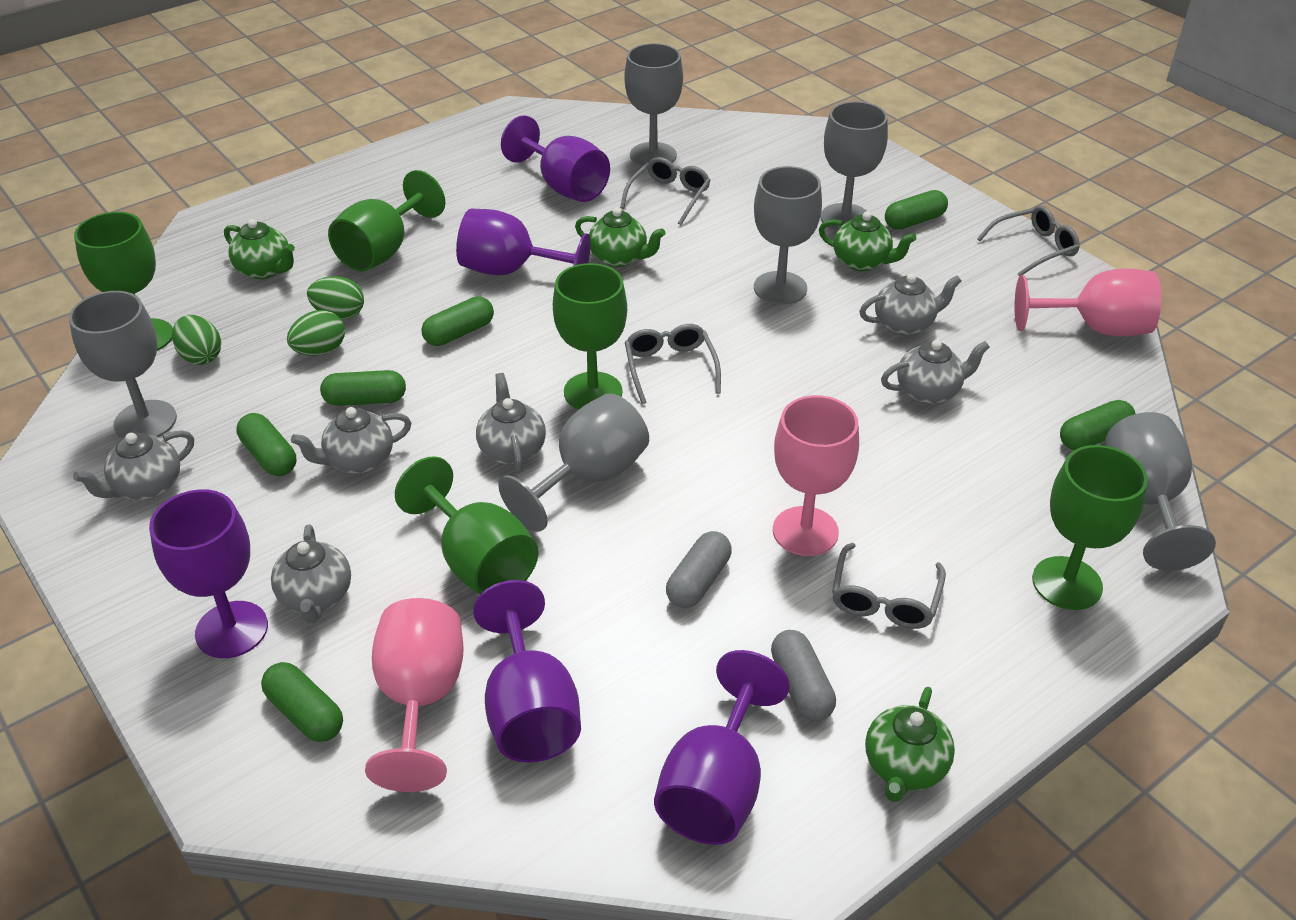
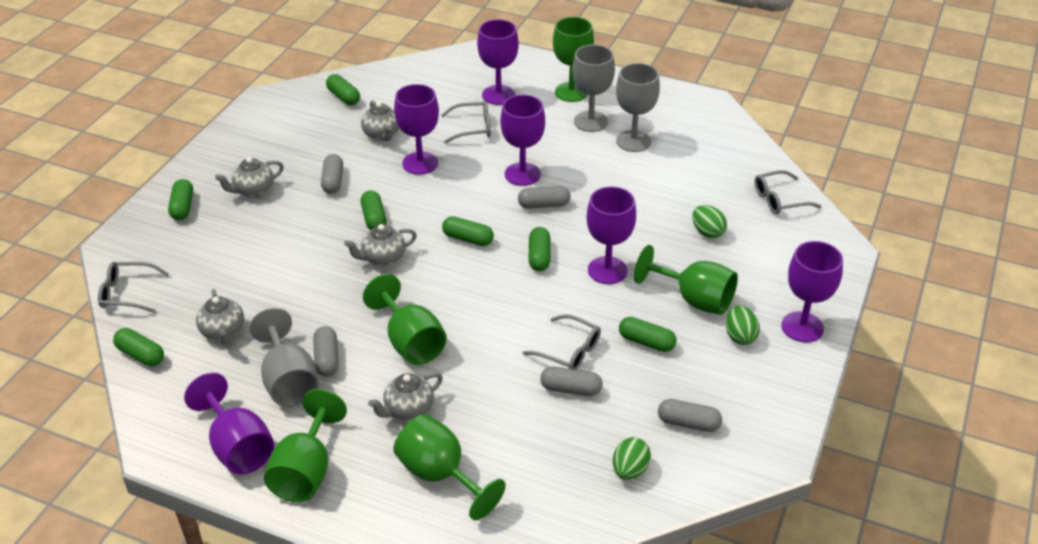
green capsule: 6 -> 7
green teapot: 4 -> 0
grey capsule: 2 -> 5
grey goblet: 6 -> 3
grey teapot: 6 -> 5
pink goblet: 3 -> 0
purple goblet: 5 -> 6

